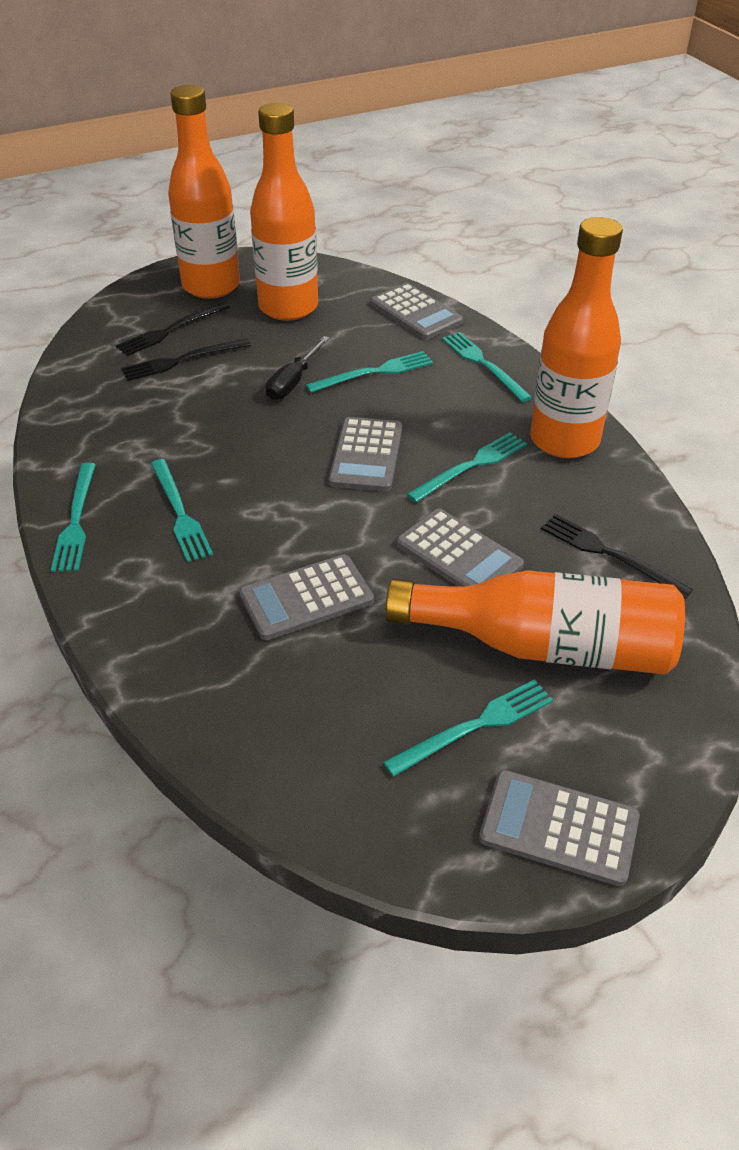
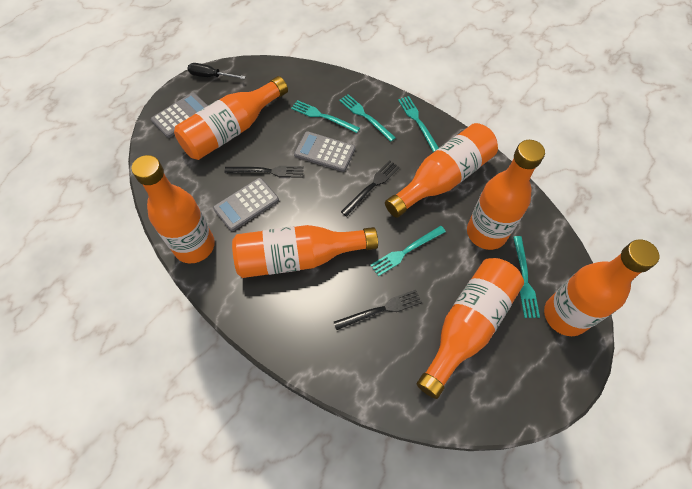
grey calculator: 5 -> 3
orange bottle: 4 -> 7
turquoise fork: 6 -> 5

